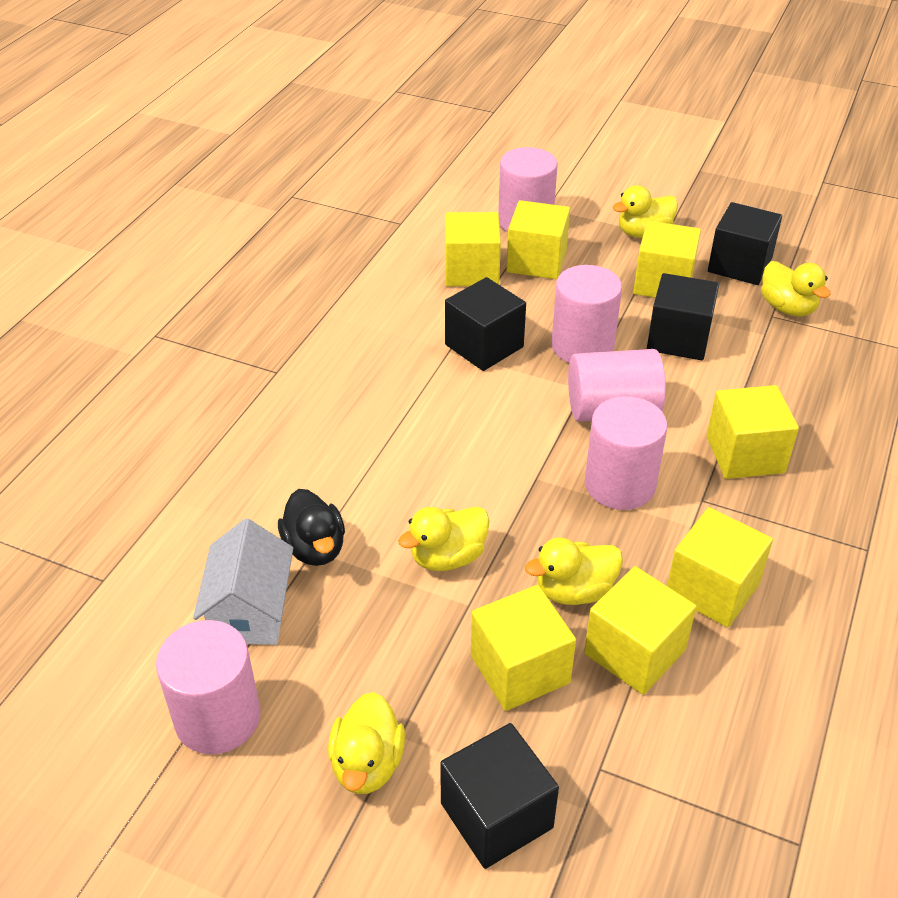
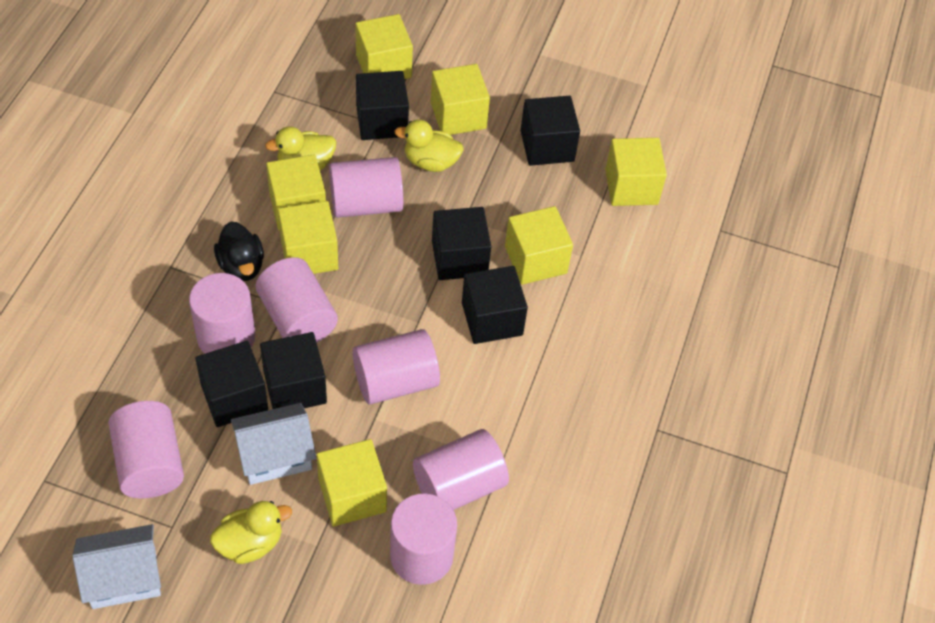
black cube: 4 -> 6
pink cylinder: 5 -> 7
white house: 1 -> 2
yellow duck: 5 -> 3

